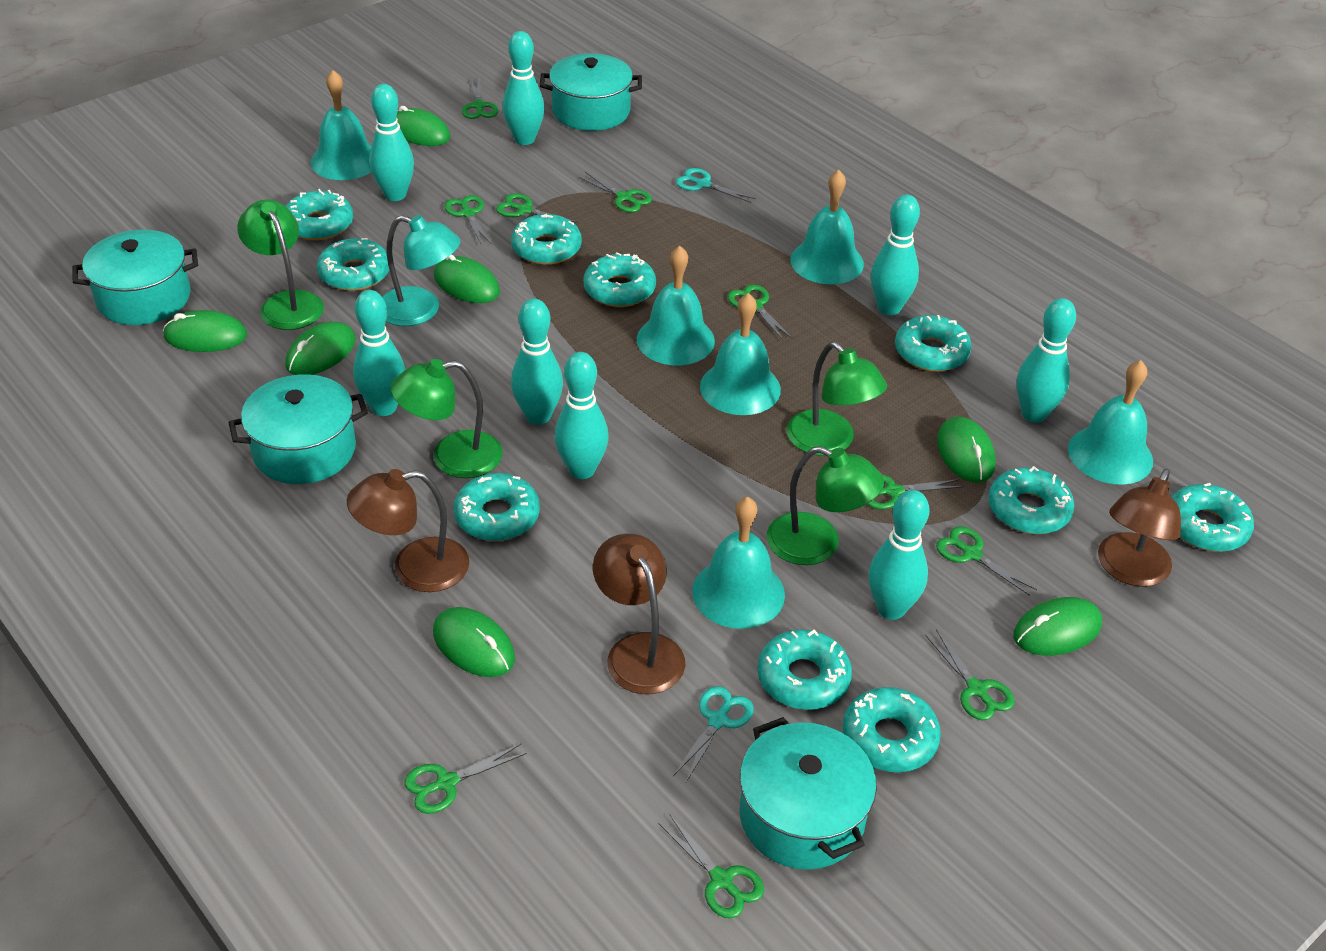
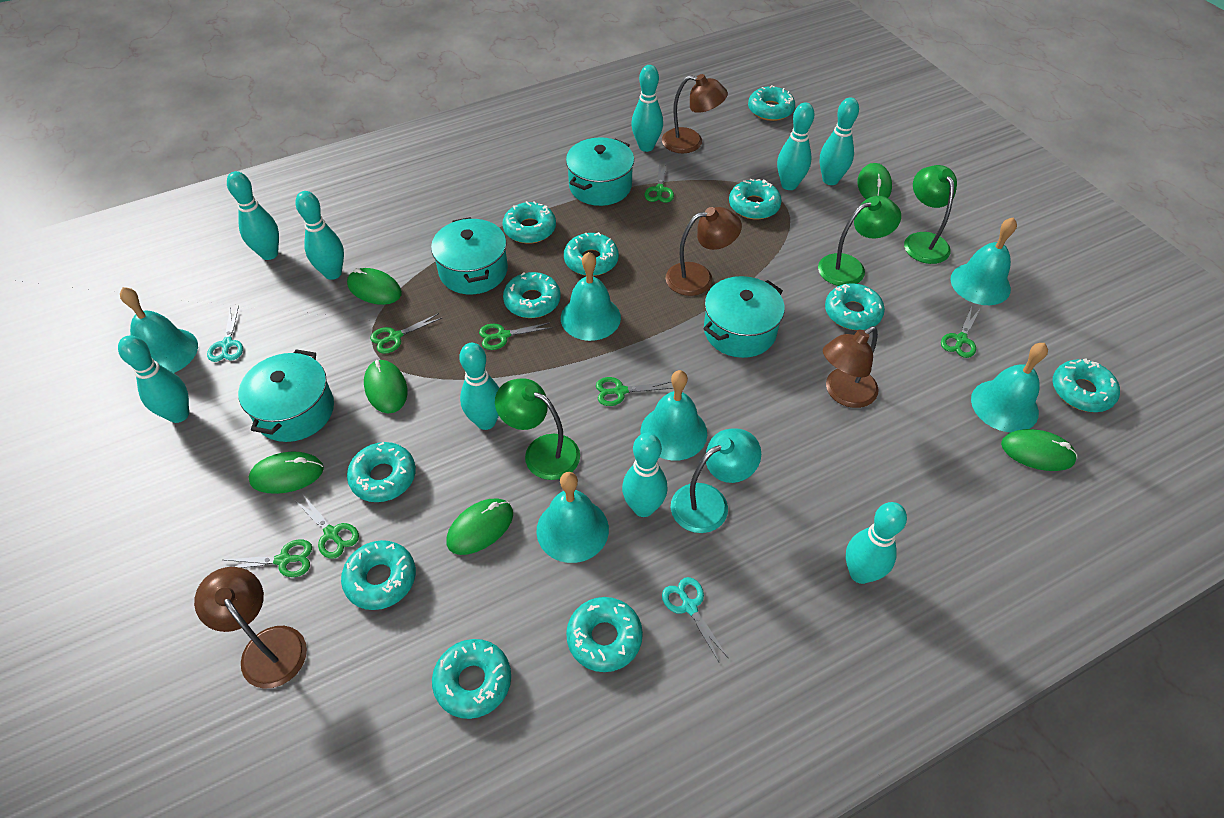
brown lamp: 3 -> 4
green lamp: 4 -> 3
green mouse: 7 -> 6
green scissors: 10 -> 7
turquoise bowling pin: 8 -> 9
turquoise donut: 10 -> 11

